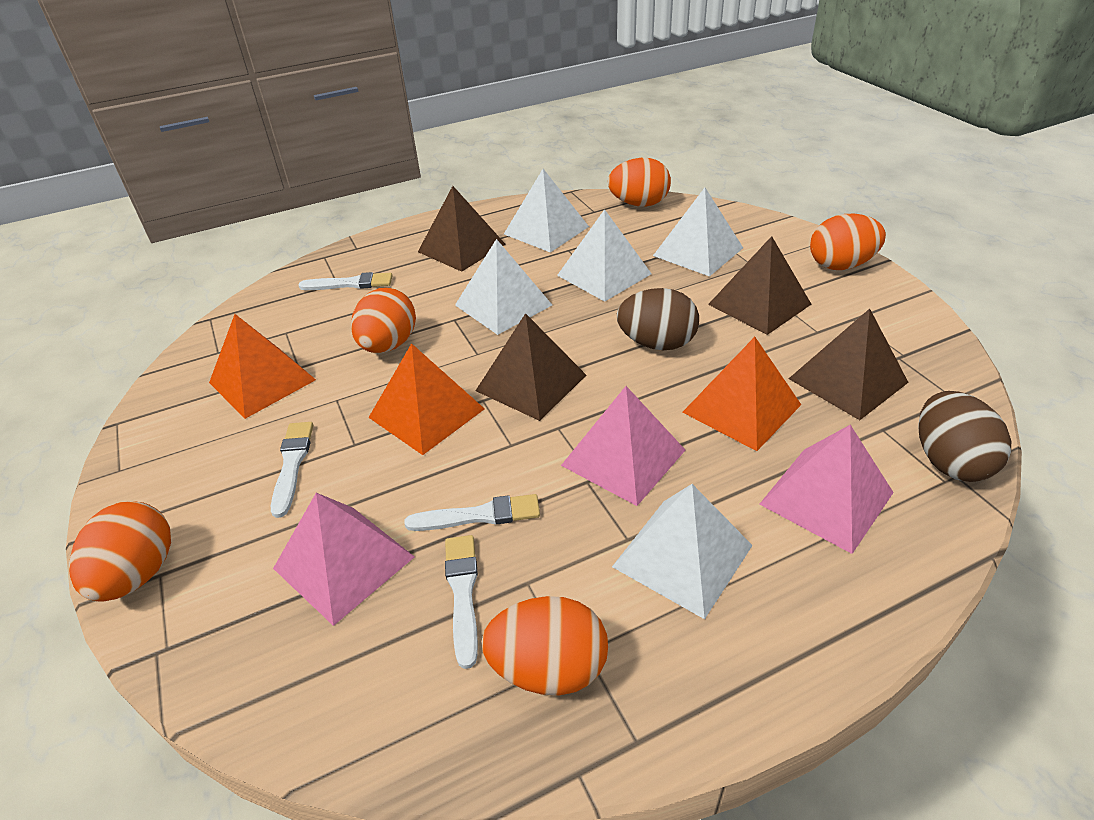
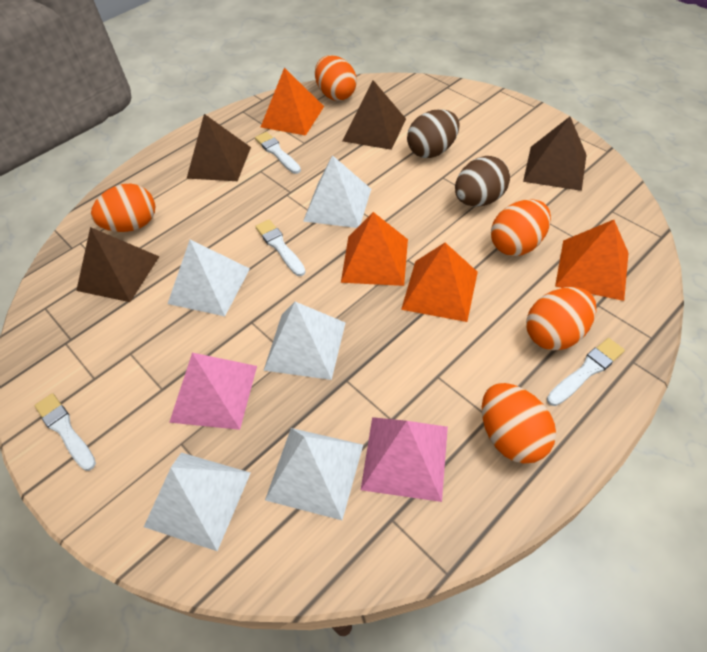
orange pyramid: 3 -> 4
pink pyramid: 3 -> 2

